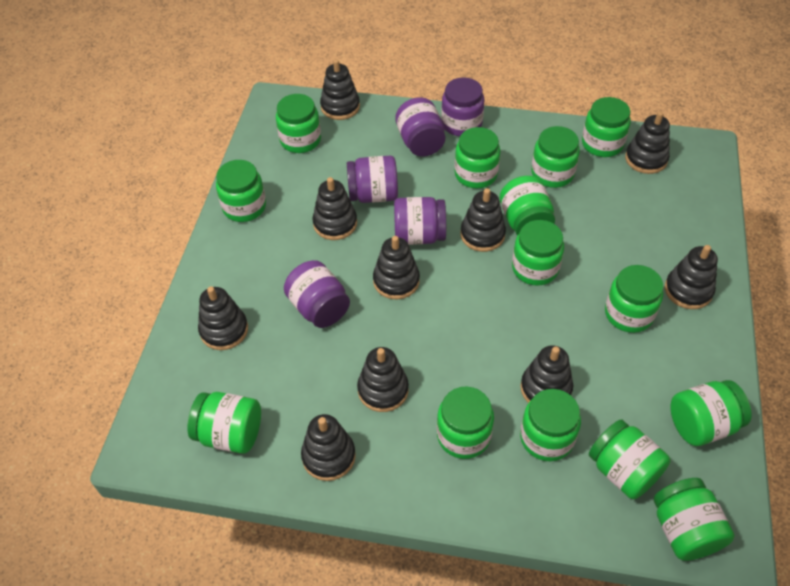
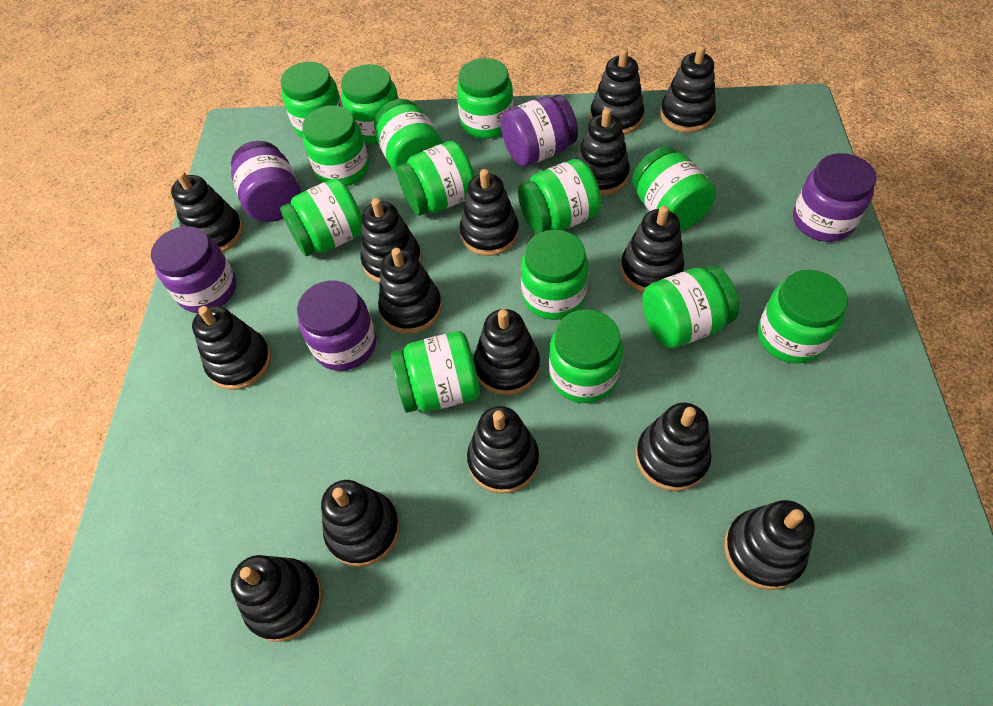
black stacking toy: 10 -> 15

